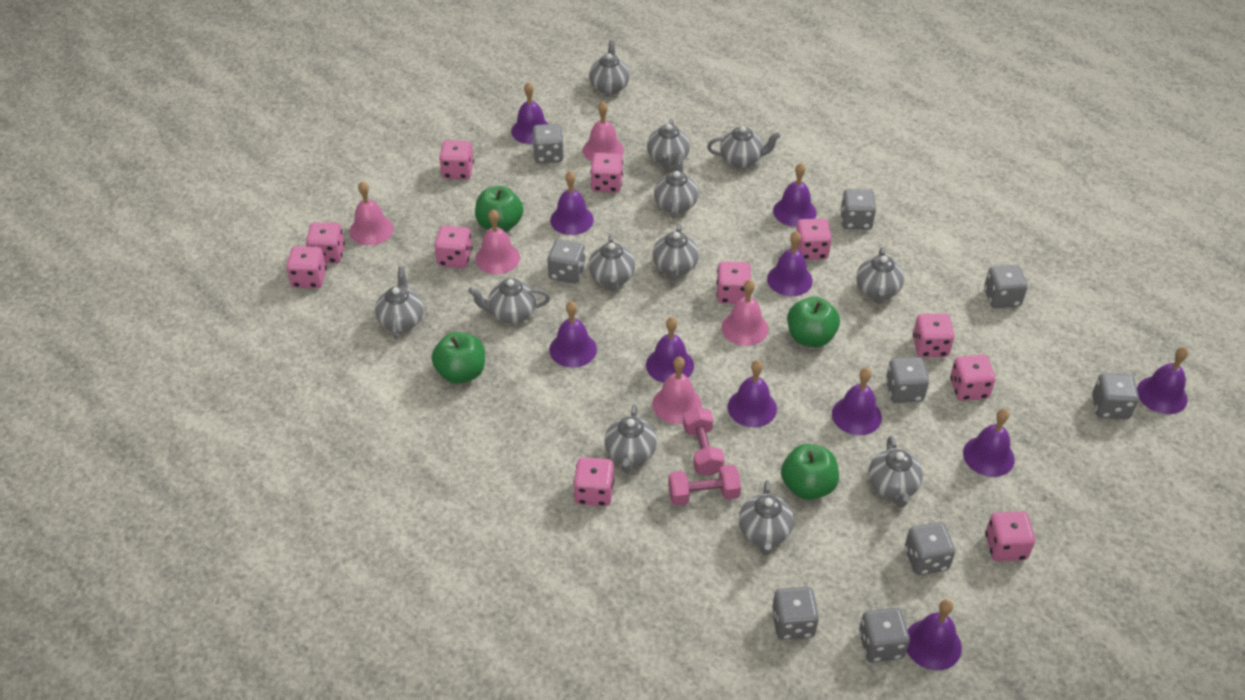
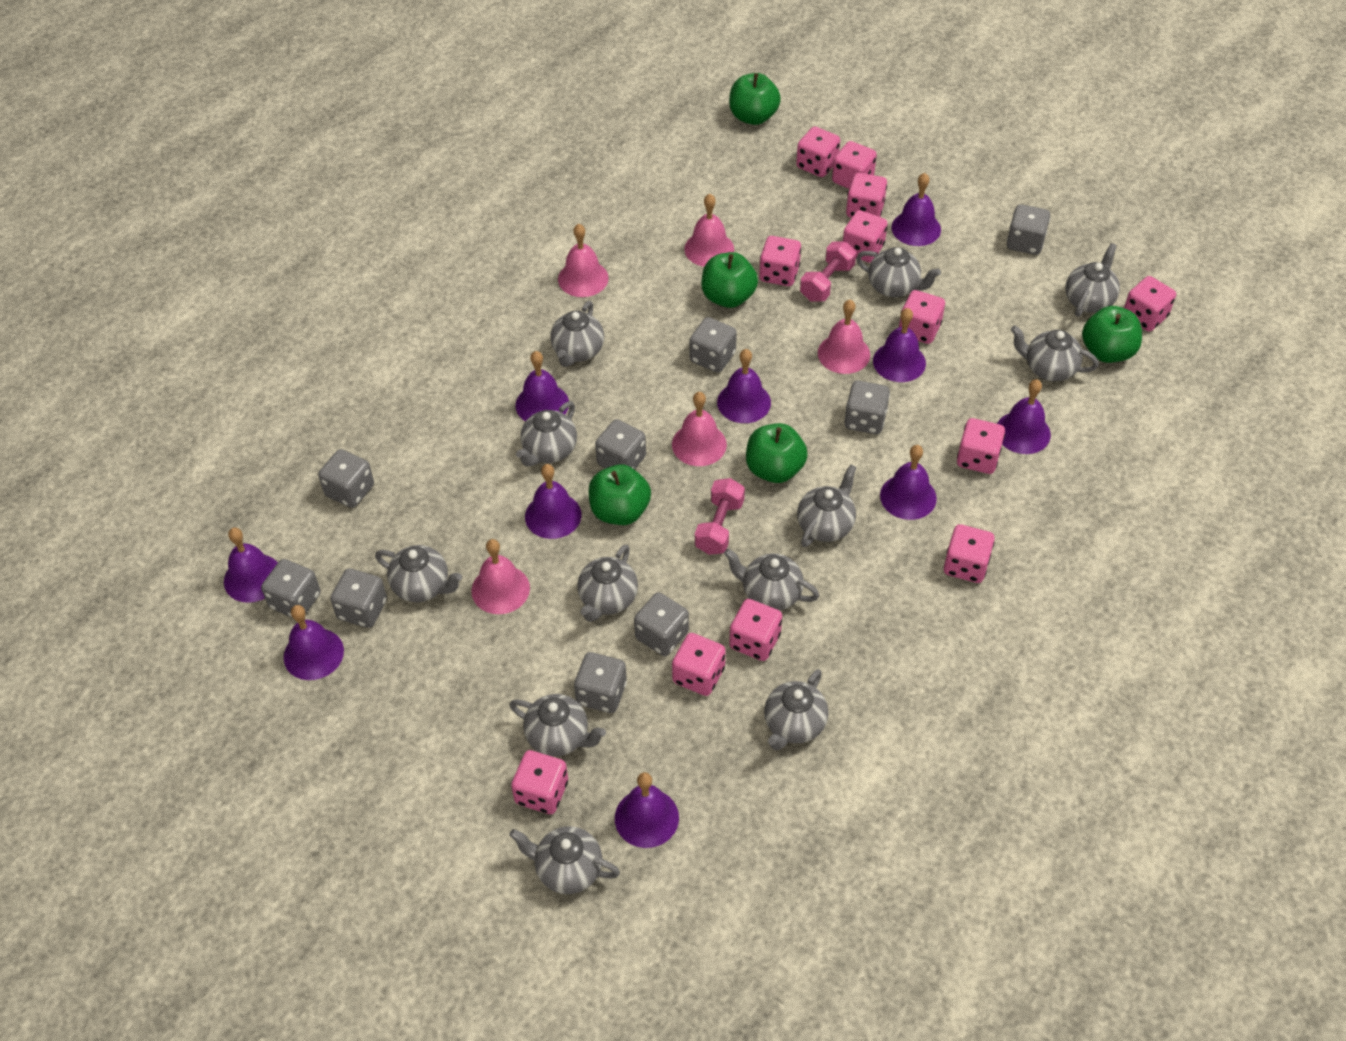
green apple: 4 -> 5
pink dice: 11 -> 12
purple bell: 11 -> 10

